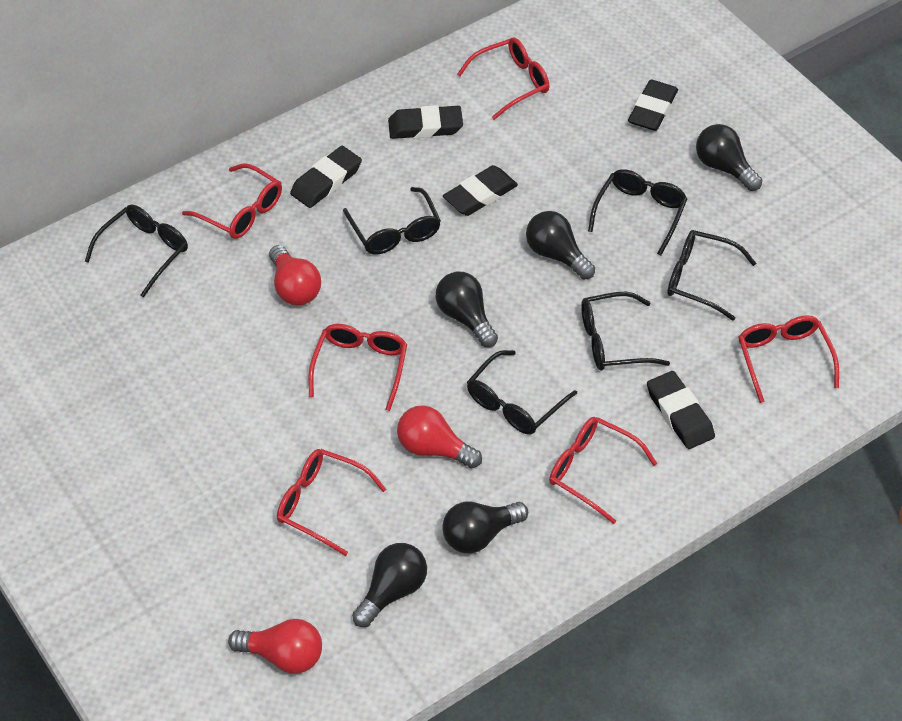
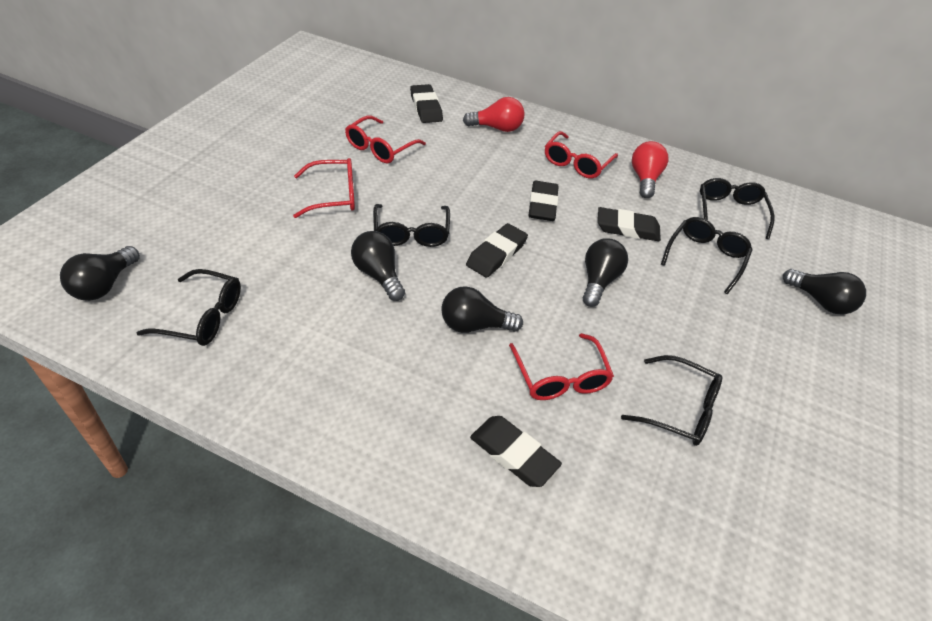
black glasses: 6 -> 5
red glasses: 6 -> 4
red light bulb: 3 -> 2

